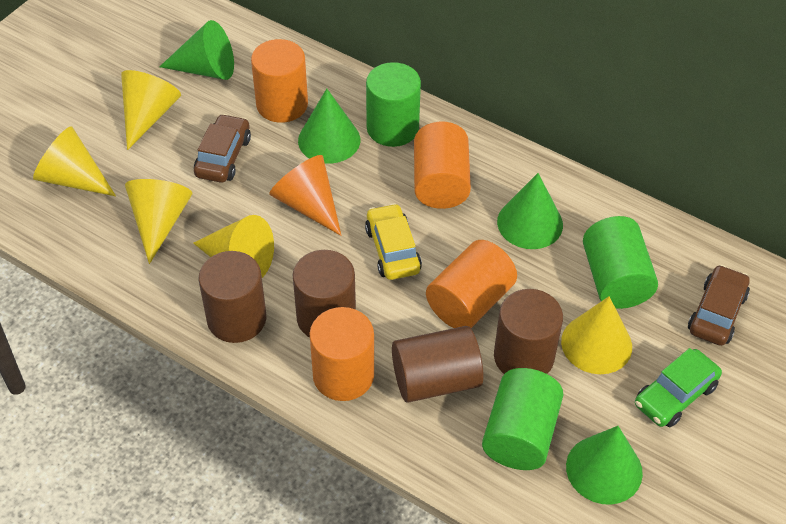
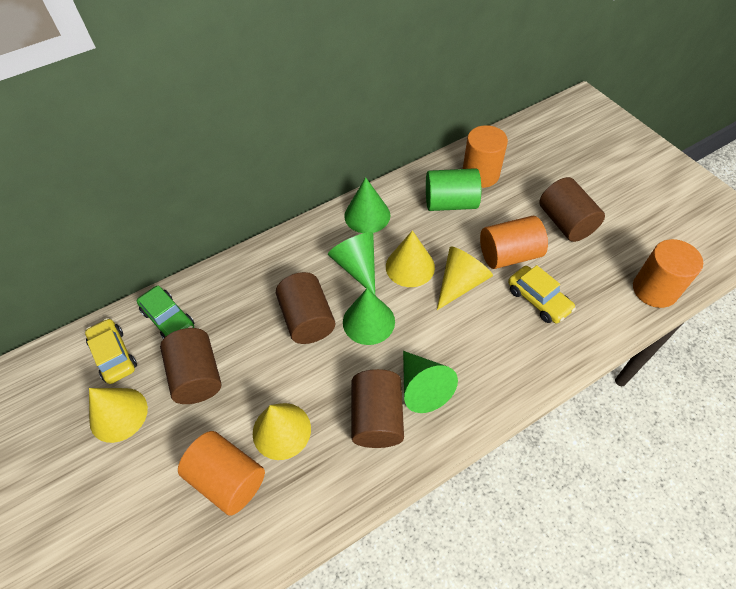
brown car: 2 -> 0
green cylinder: 3 -> 1
orange cone: 1 -> 0
yellow car: 1 -> 2
yellow cone: 5 -> 4

